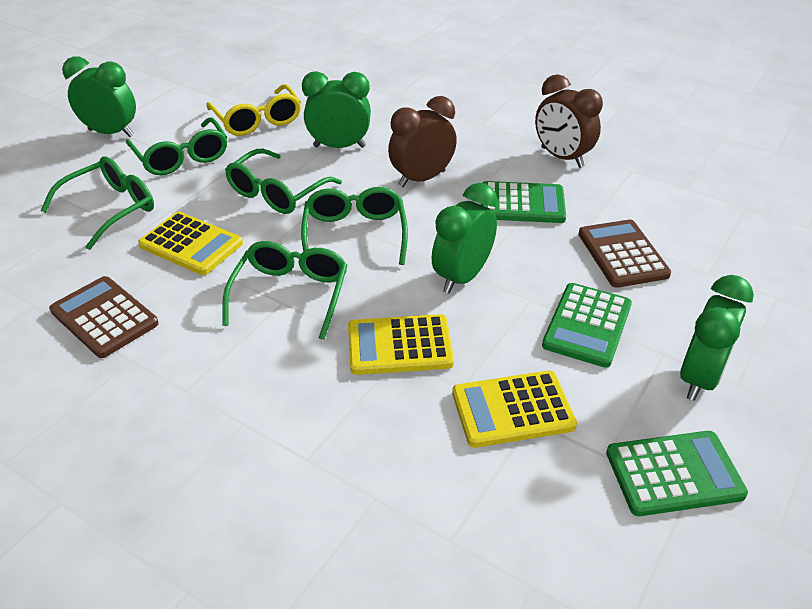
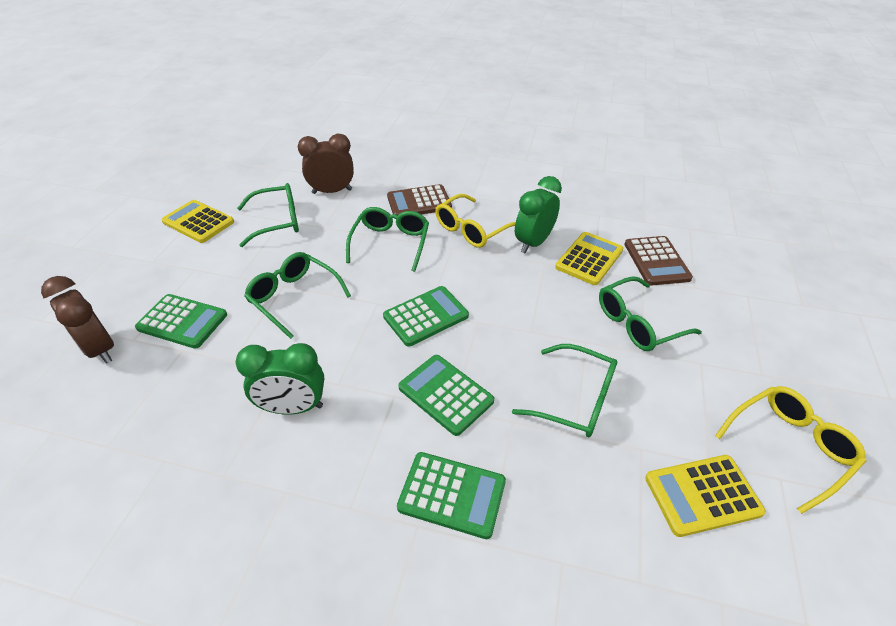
green calculator: 3 -> 4
green clock: 4 -> 2
yellow glasses: 1 -> 2

